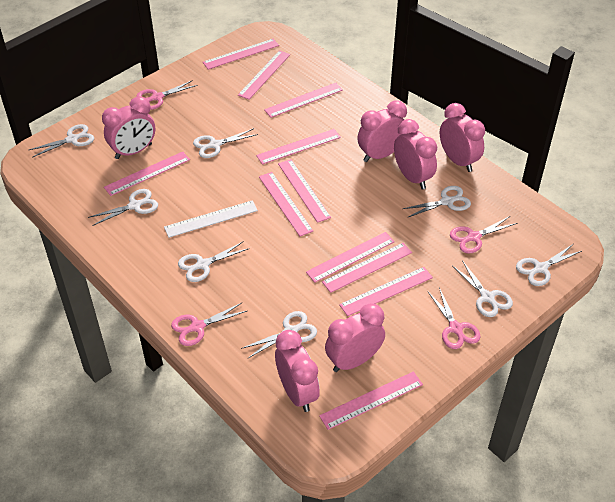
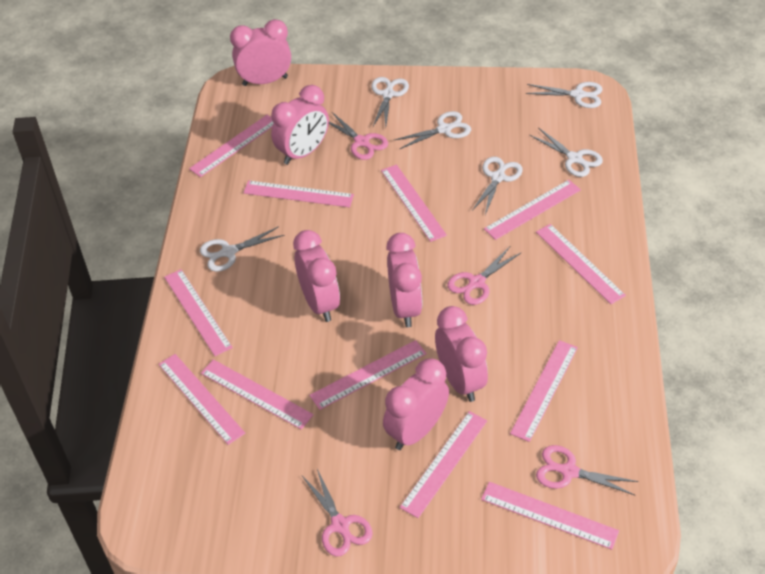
pink ruler: 11 -> 12
white ruler: 1 -> 0
white scissors: 8 -> 6

